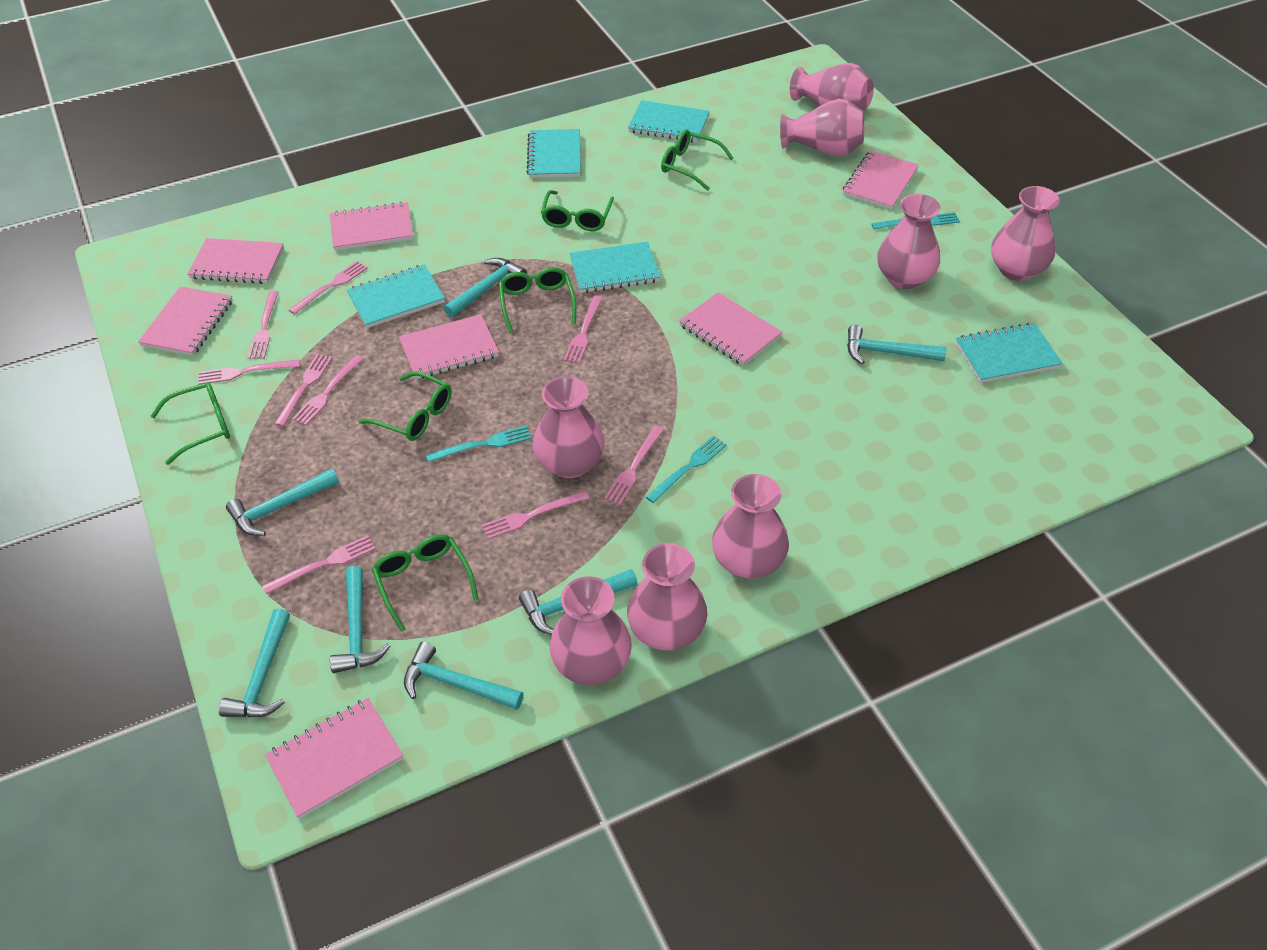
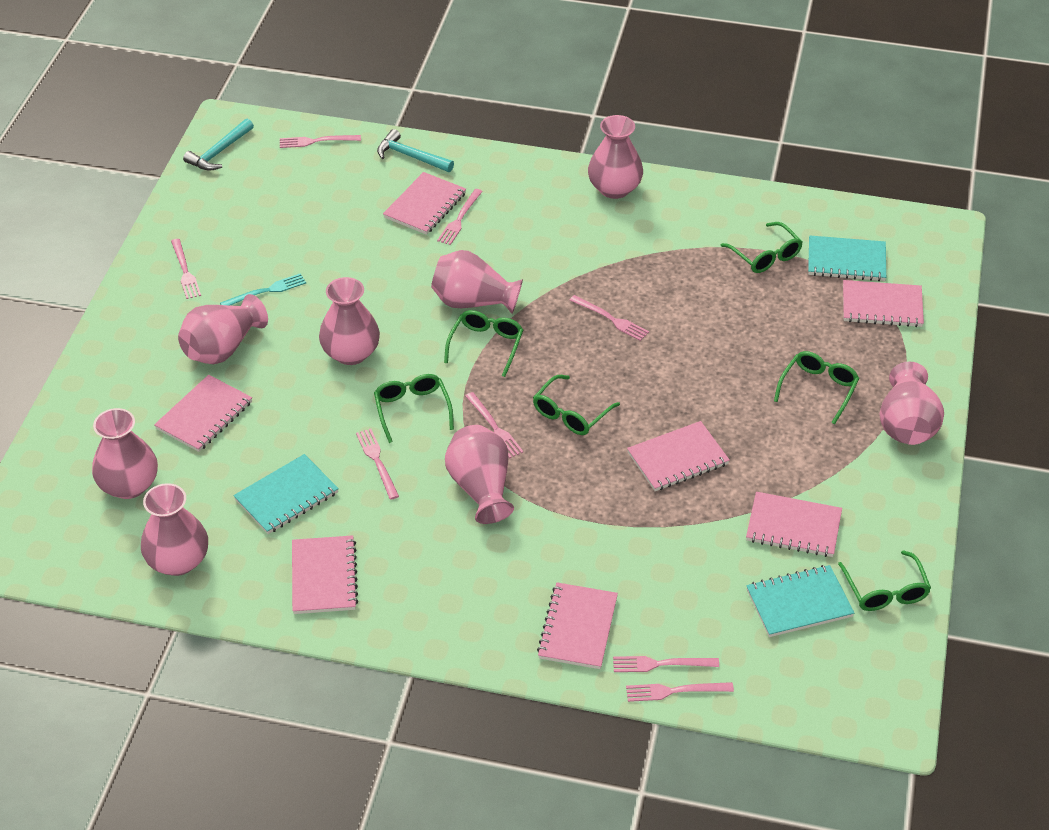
pink fork: 9 -> 8
turquoise fork: 3 -> 1
turquoise hammer: 7 -> 2
turquoise notebook: 5 -> 3

